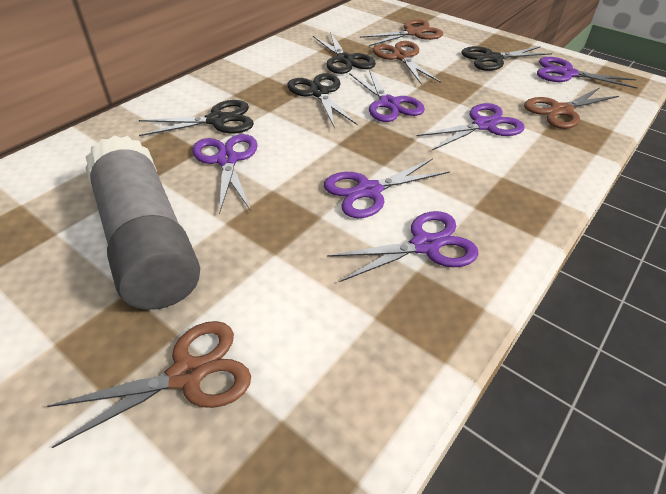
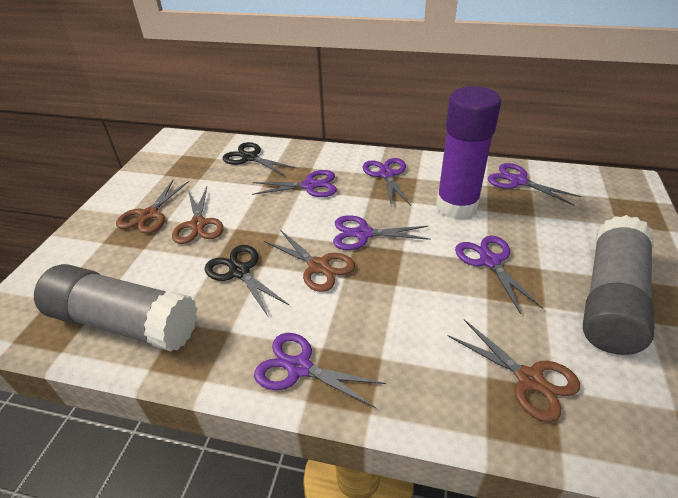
black scissors: 4 -> 2
grey glue stick: 1 -> 2
purple glue stick: 0 -> 1

